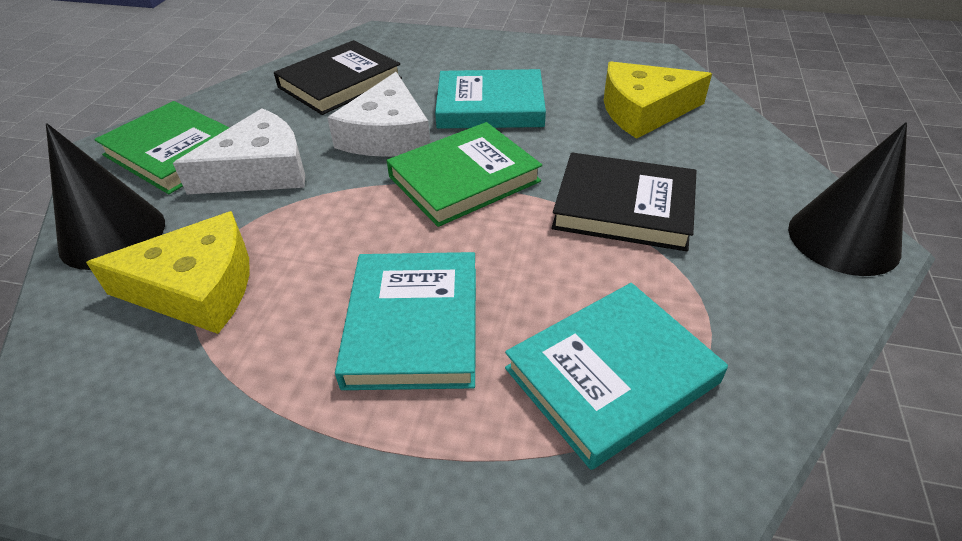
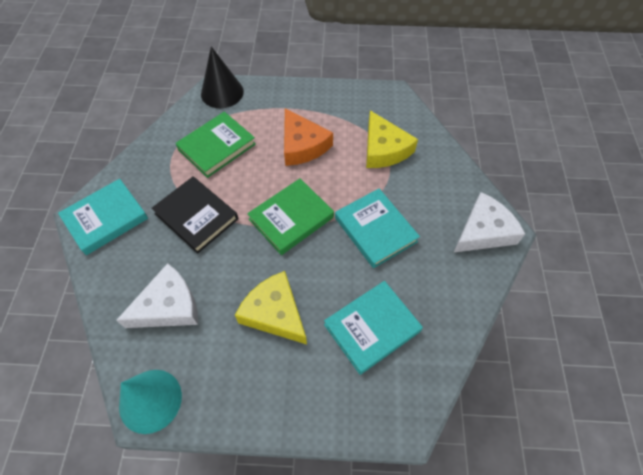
black book: 2 -> 1
black cone: 2 -> 1
orange cheese: 0 -> 1
turquoise cone: 0 -> 1

